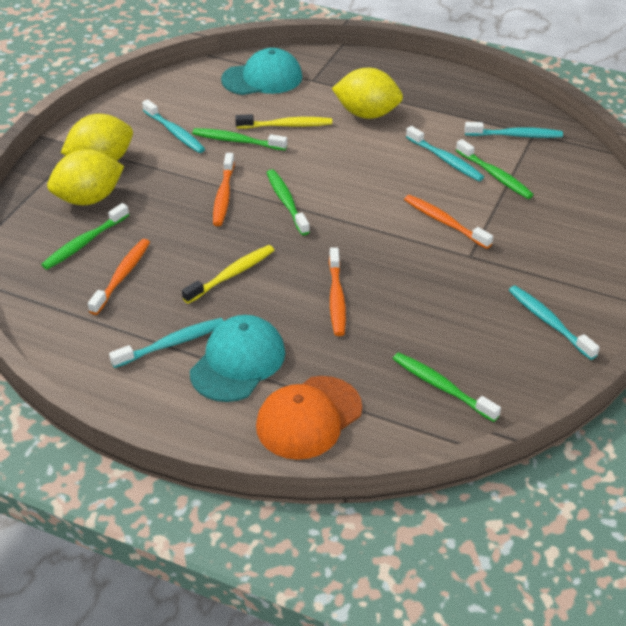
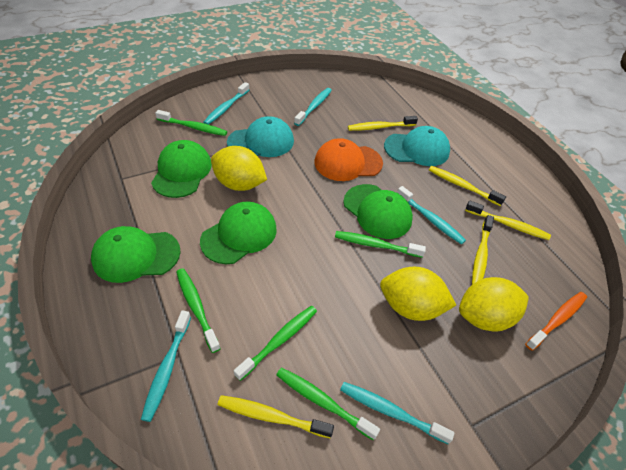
green cap: 0 -> 4
orange toothbrush: 4 -> 1
yellow toothbrush: 2 -> 5

